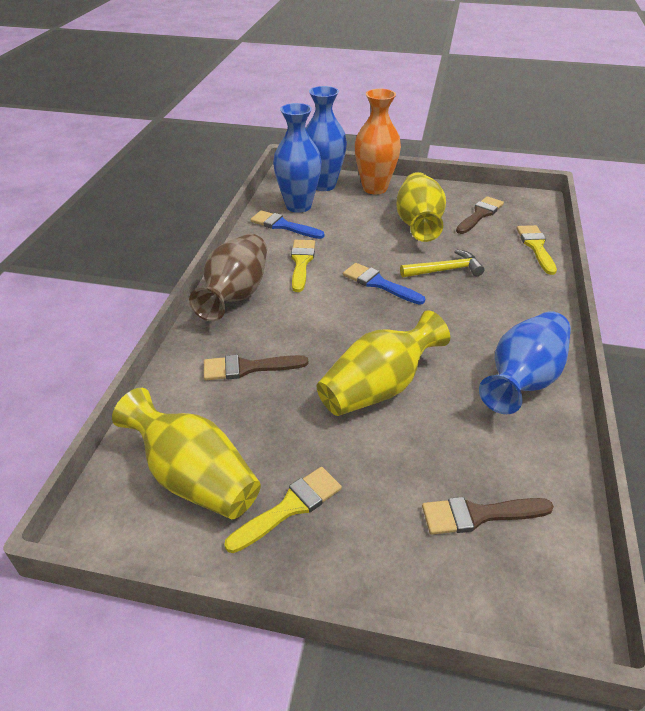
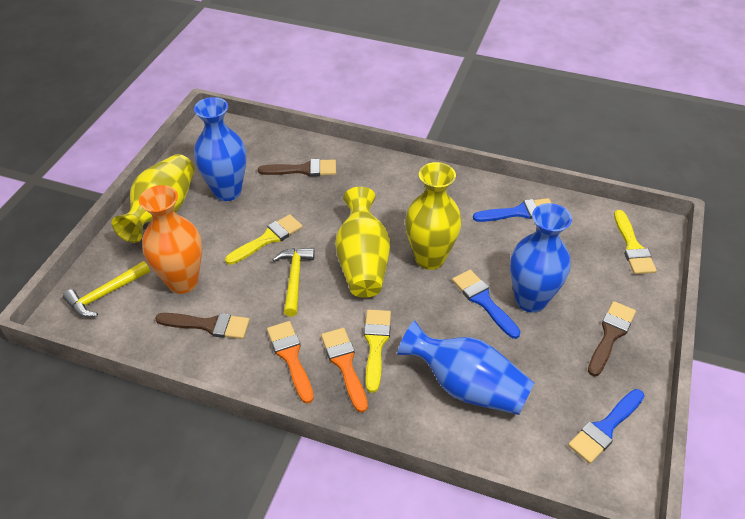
blue brush: 2 -> 3
brown vase: 1 -> 0
orange brush: 0 -> 2
yellow hammer: 1 -> 2

